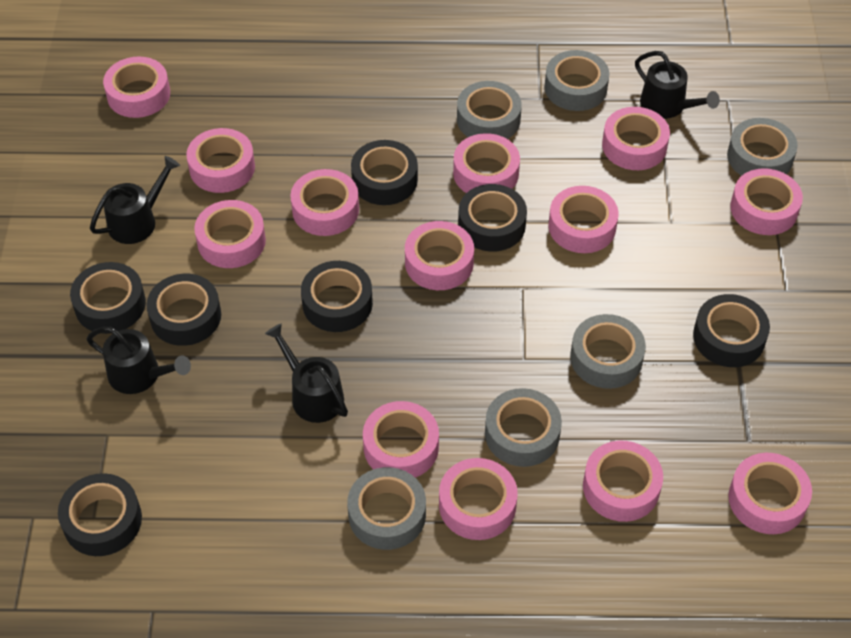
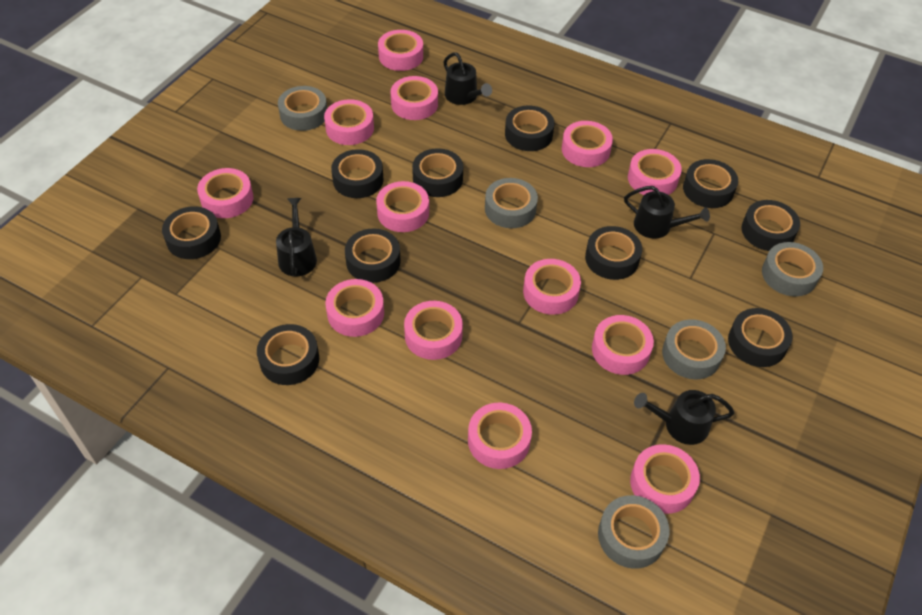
black tape: 7 -> 10
grey tape: 6 -> 5

